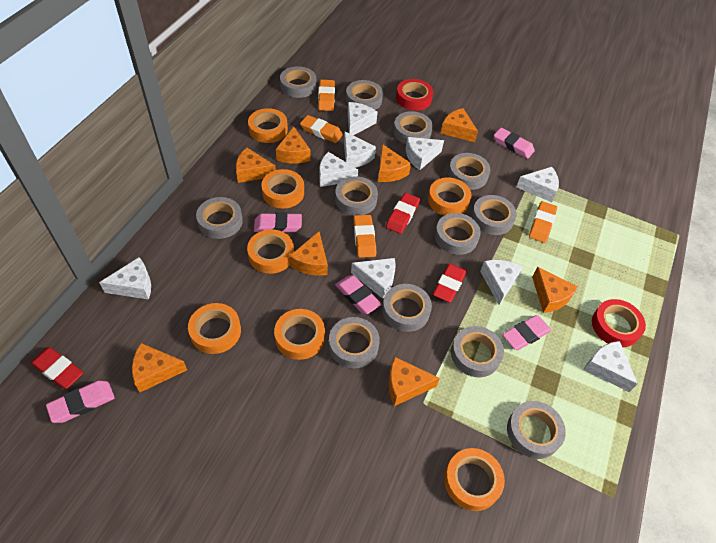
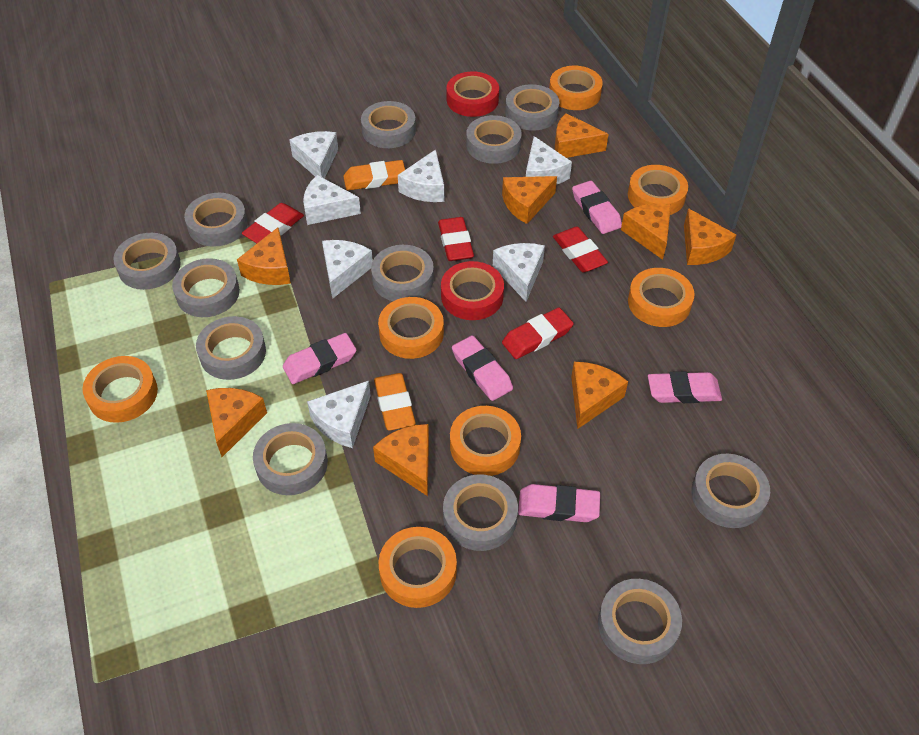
orange eraser: 4 -> 2
red eraser: 3 -> 4
white cheese: 9 -> 7

